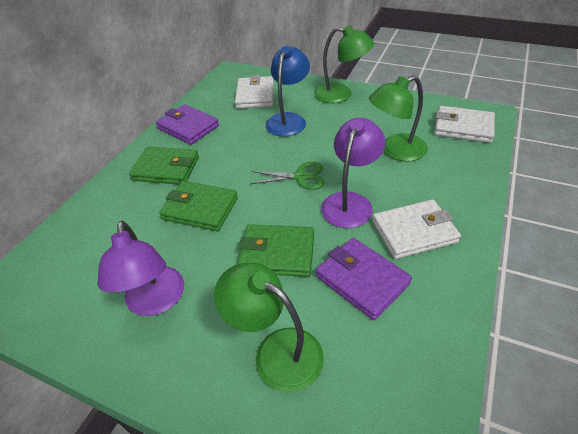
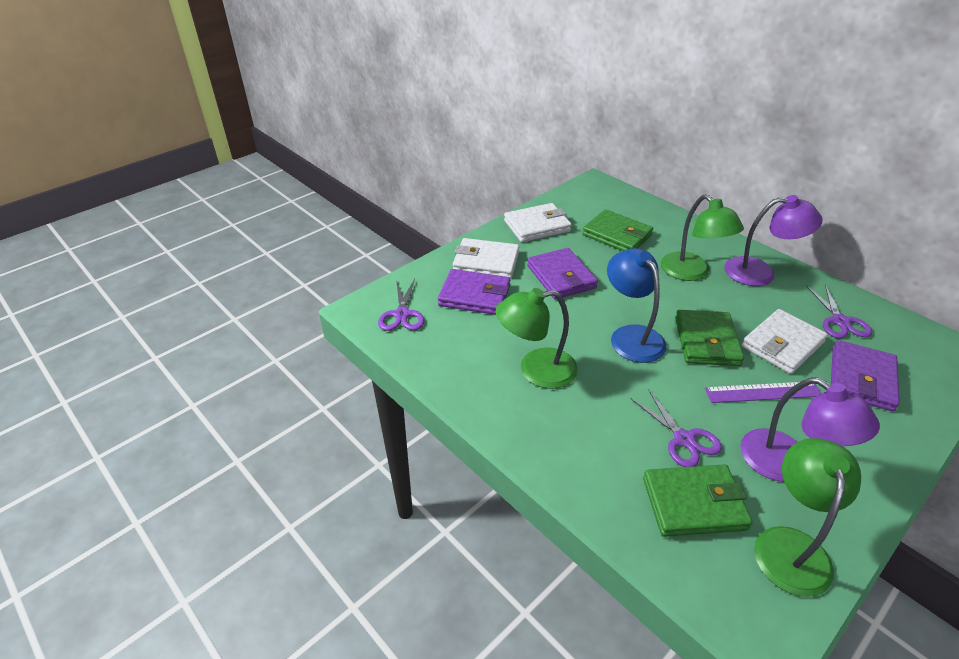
green scissors: 1 -> 0
purple ruler: 0 -> 1
purple scissors: 0 -> 3
purple wallet: 2 -> 3

